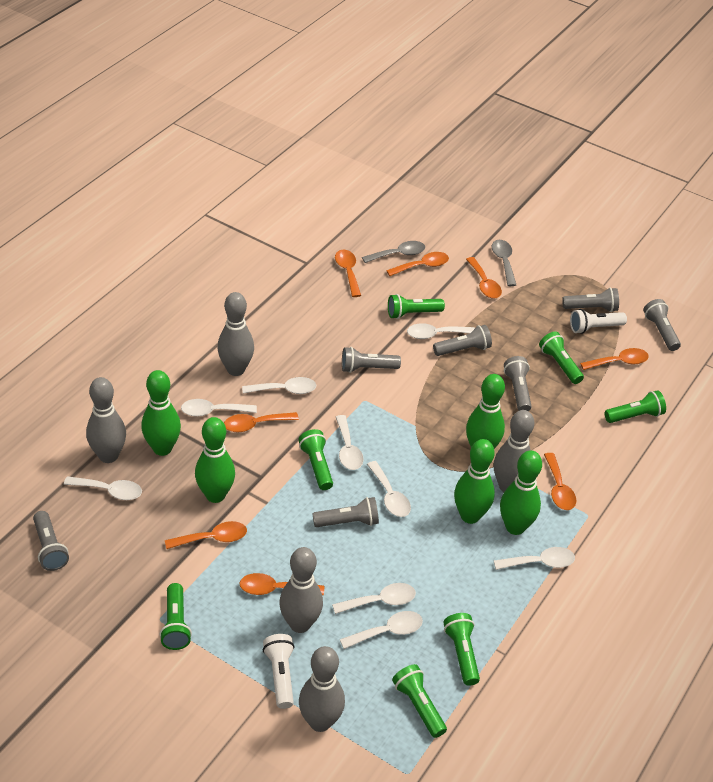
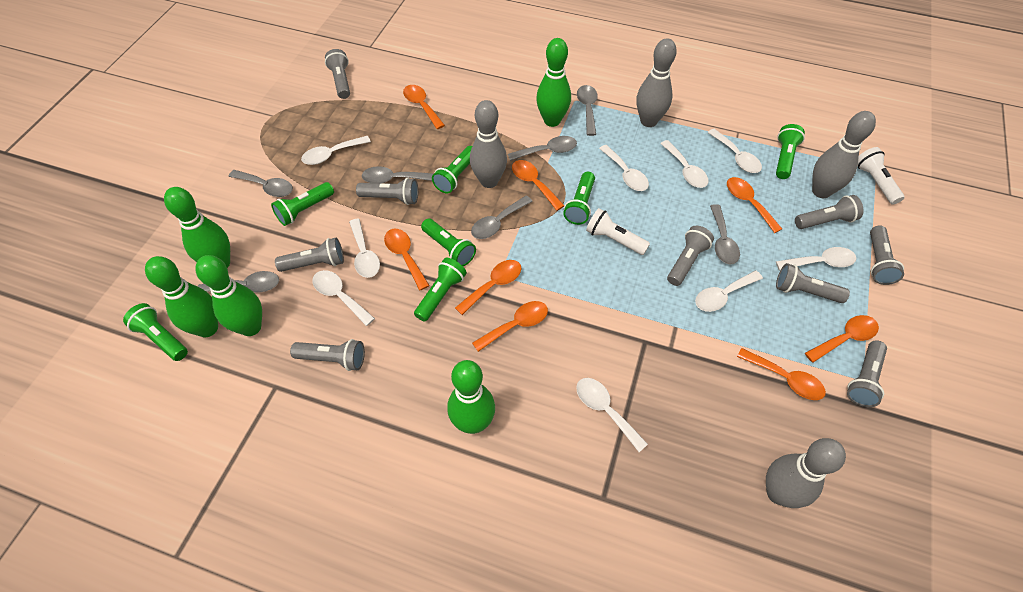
grey bowling pin: 5 -> 4
grey flashlight: 7 -> 9
grey spoon: 2 -> 7

